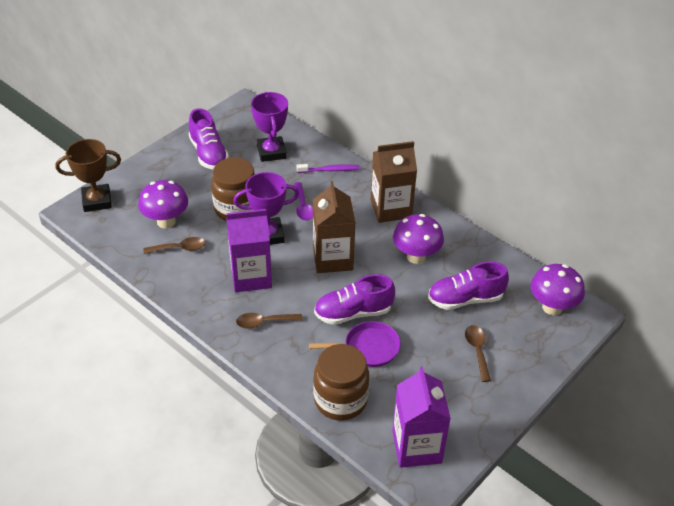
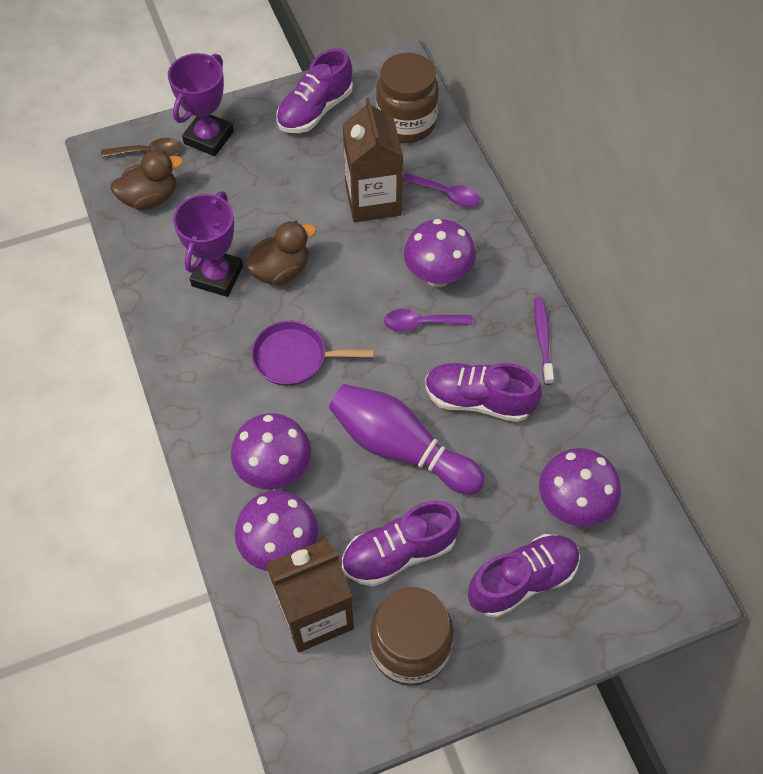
brown duck: 0 -> 2
brown spoon: 3 -> 1
brown trophy: 1 -> 0
purple bowling pin: 0 -> 1
purple carton: 2 -> 0
purple mushroom: 3 -> 4
purple shoe: 3 -> 4
purple spoon: 1 -> 2

